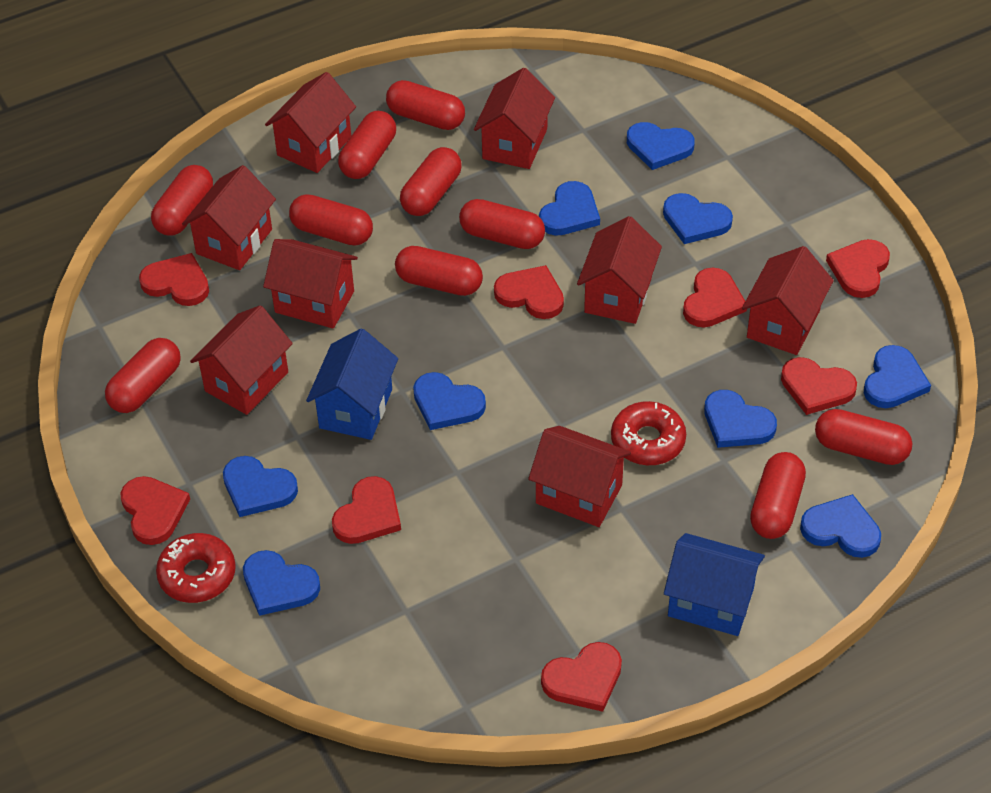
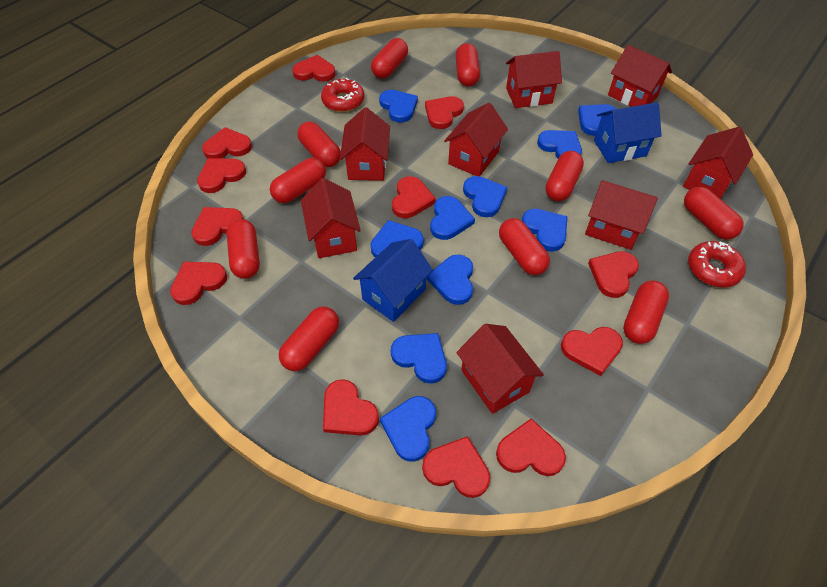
blue heart: 9 -> 10
red heart: 8 -> 12

